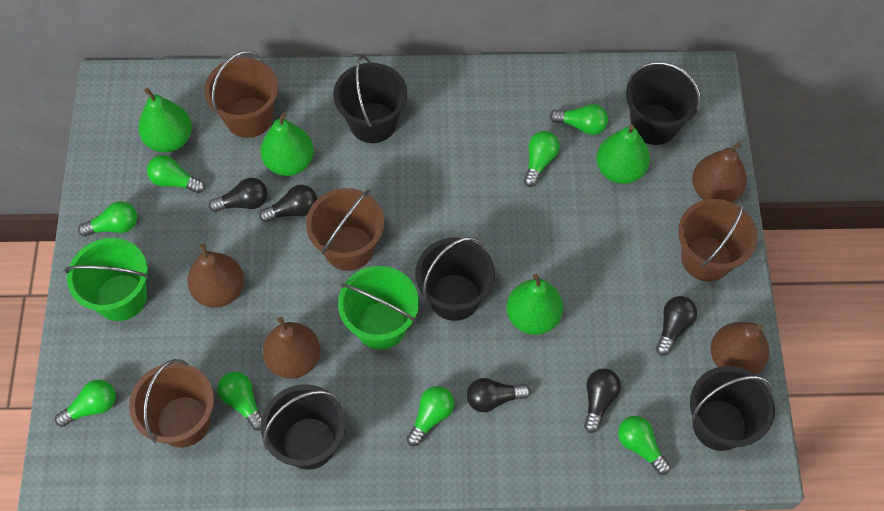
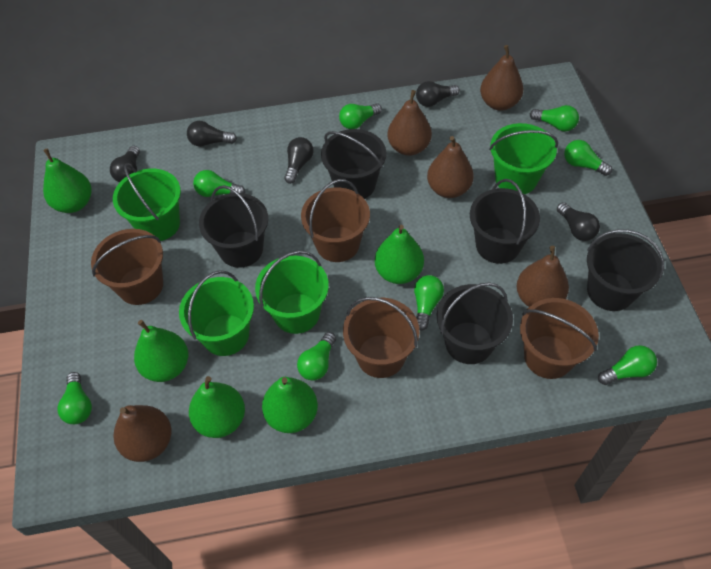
brown pear: 4 -> 5
green bucket: 2 -> 4
green pear: 4 -> 5

